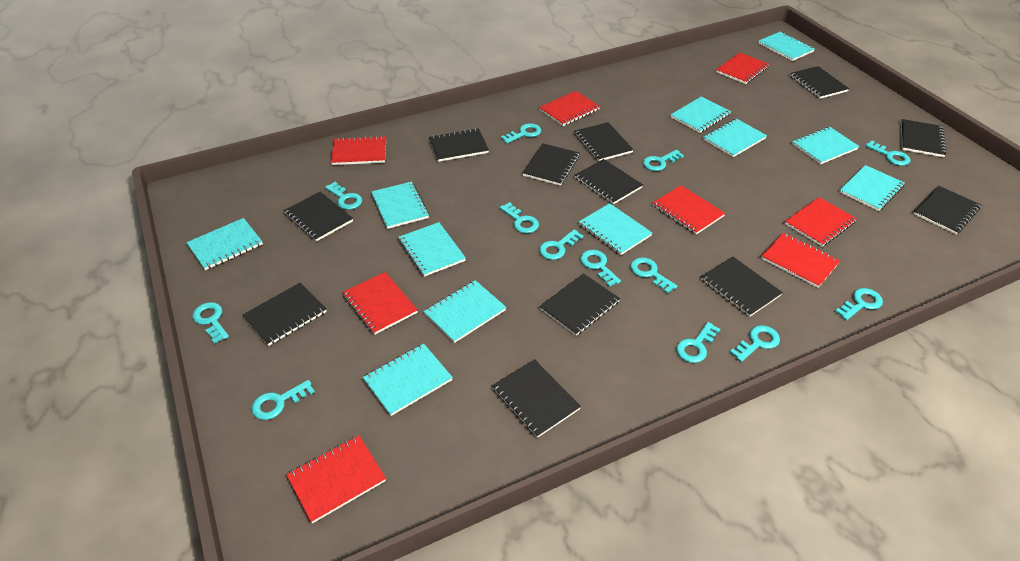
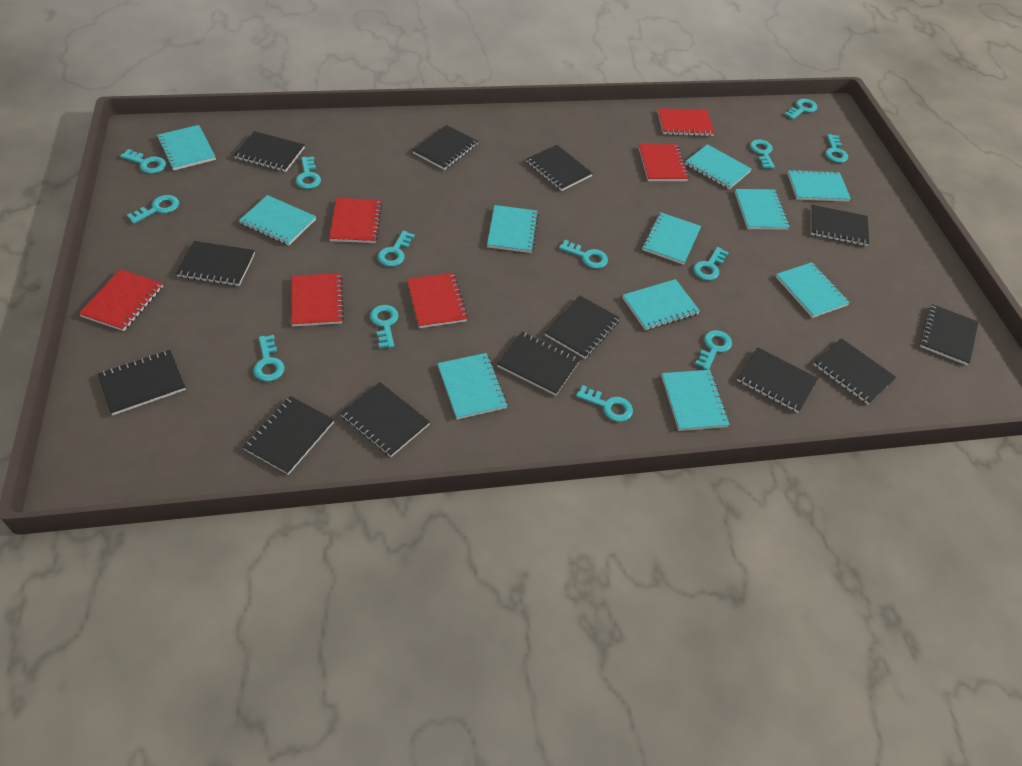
black notebook: 12 -> 13
red notebook: 8 -> 6

